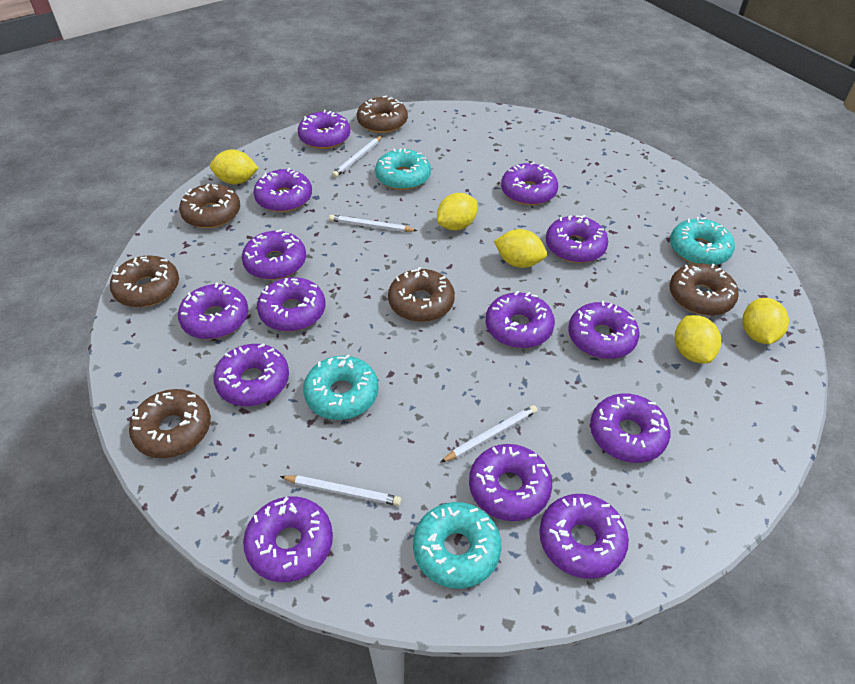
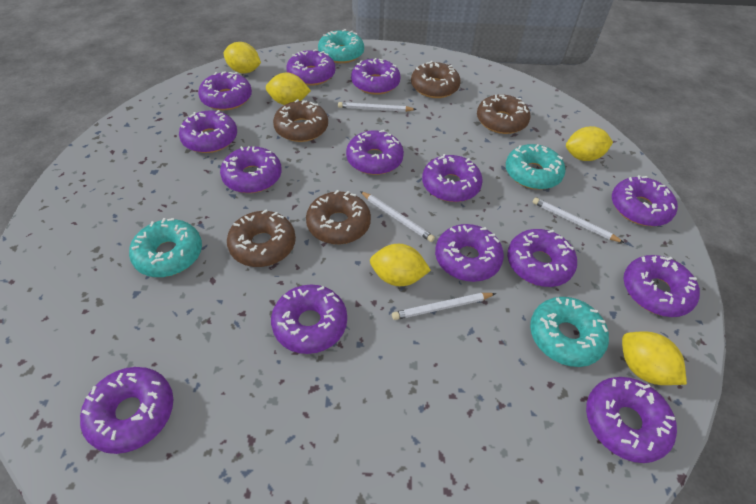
brown donut: 6 -> 5

